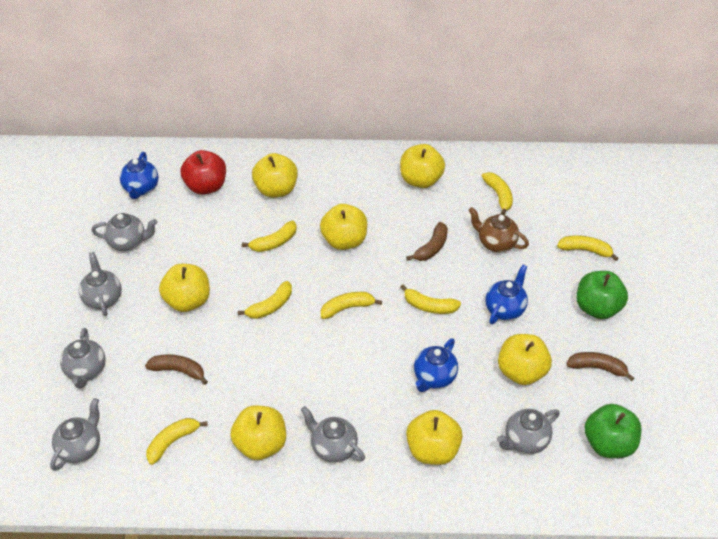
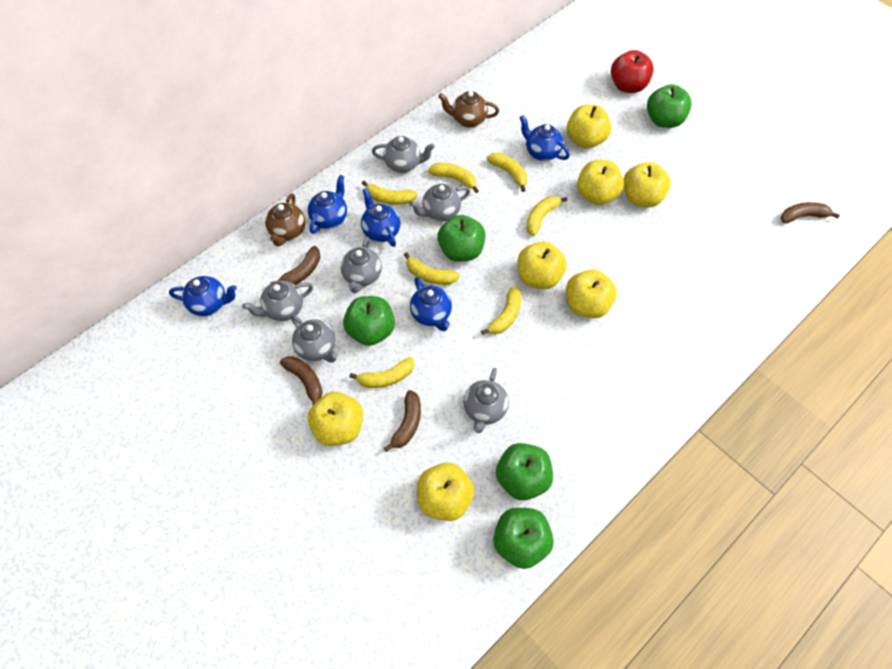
blue teapot: 3 -> 5
brown banana: 3 -> 4
brown teapot: 1 -> 2
green apple: 2 -> 5

